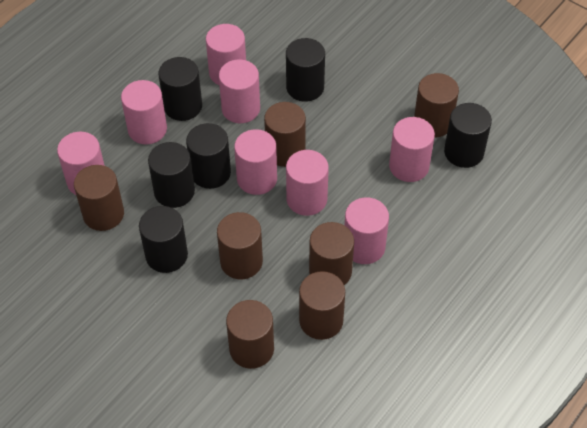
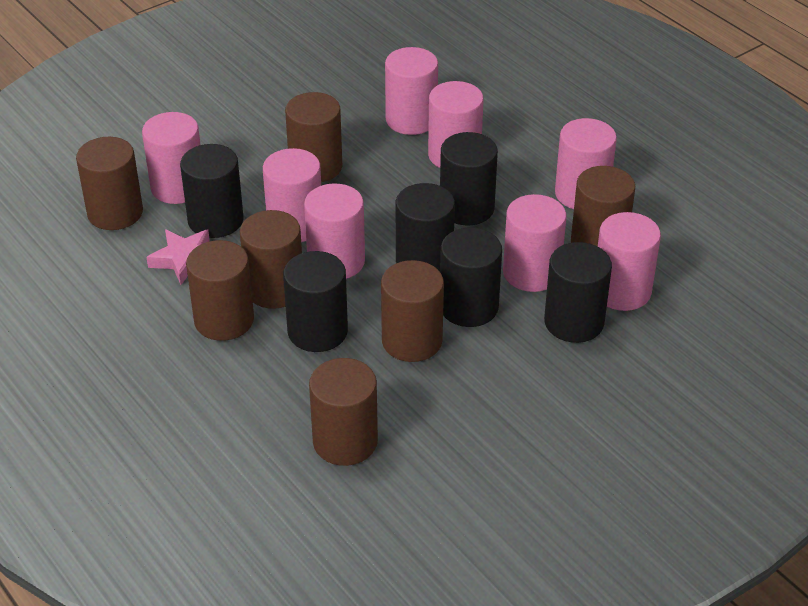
pink star: 0 -> 1

